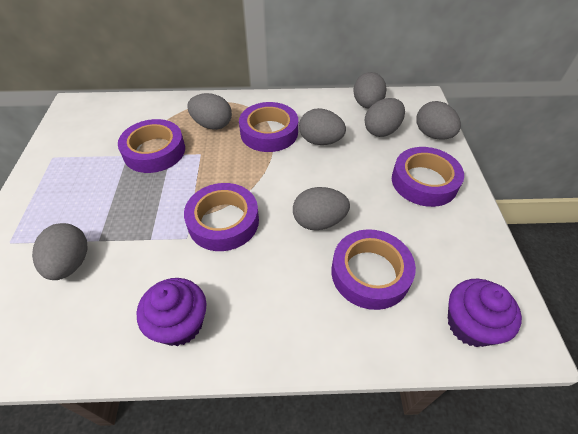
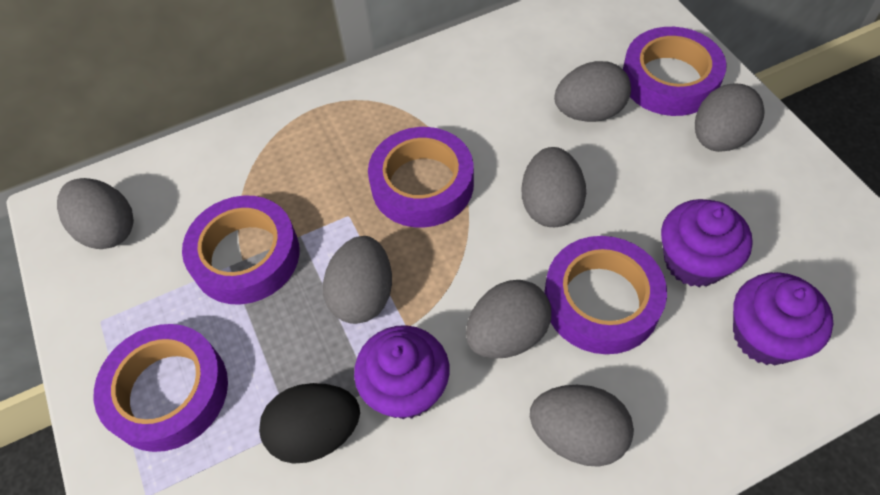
black egg: 0 -> 1
purple cupcake: 2 -> 3

